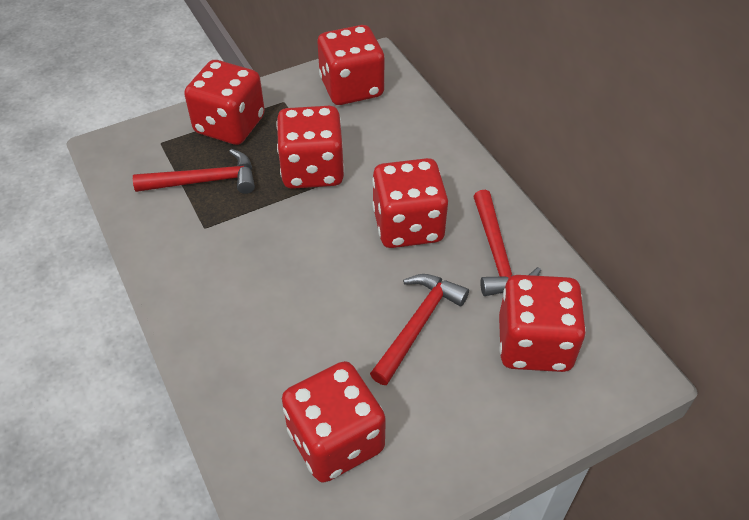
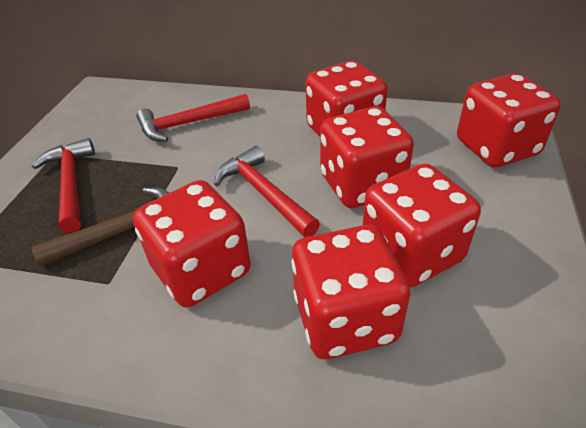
brown hammer: 0 -> 1

